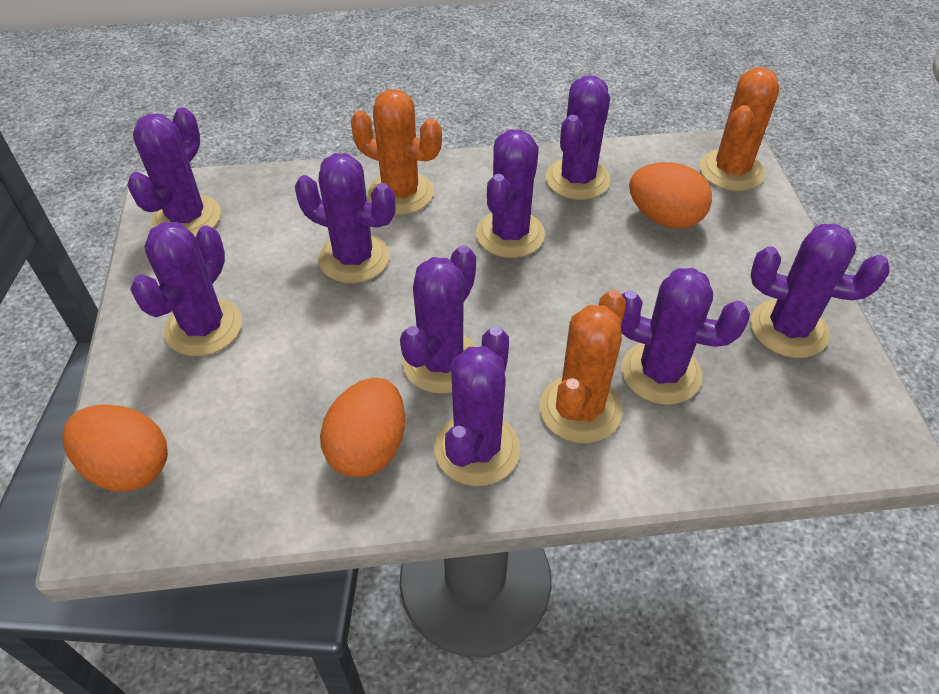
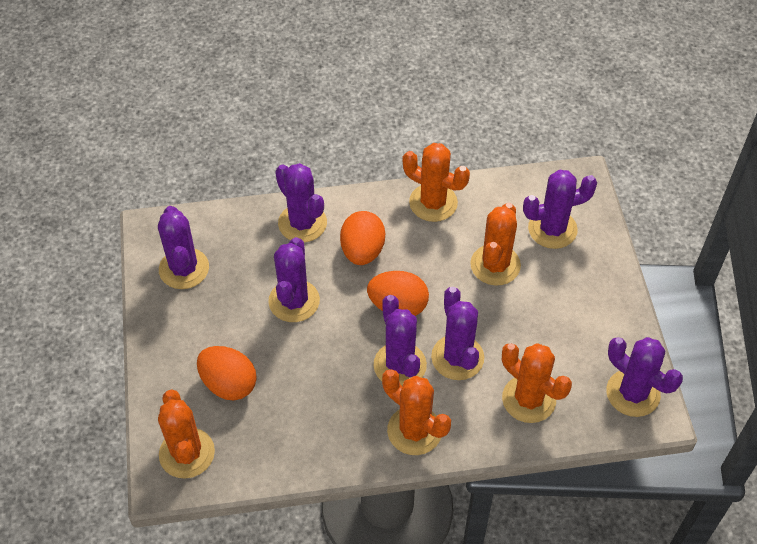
orange cactus: 3 -> 5
purple cactus: 9 -> 7

